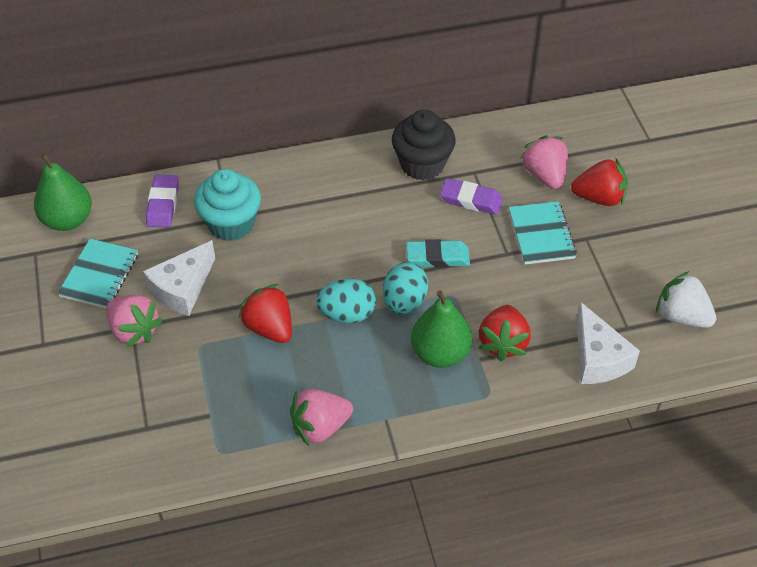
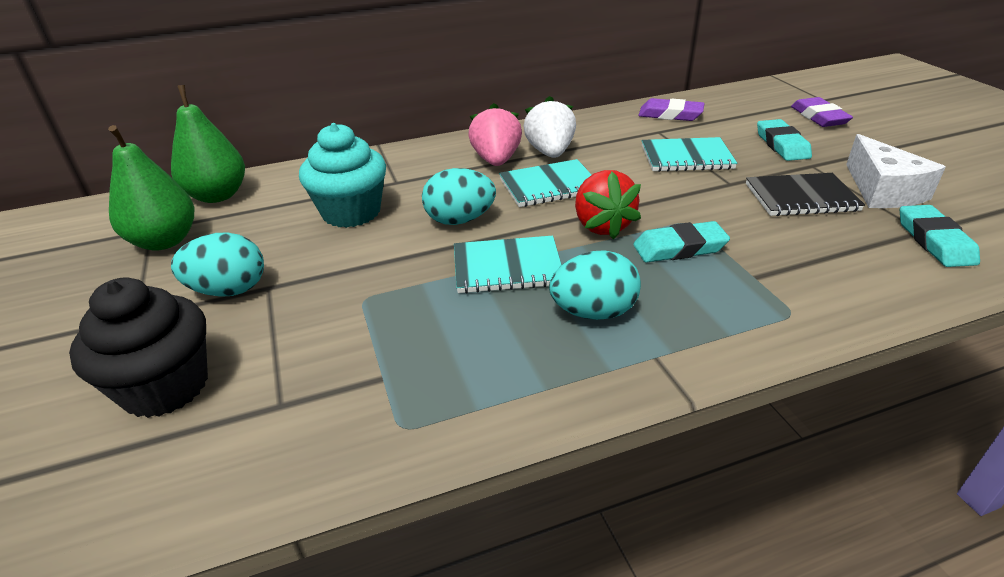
black notebook: 0 -> 1
pink strawberry: 3 -> 1
red strawberry: 3 -> 1
turquoise egg: 2 -> 3
turquoise eraser: 1 -> 3
turquoise notebook: 2 -> 3
white cheese: 2 -> 1

